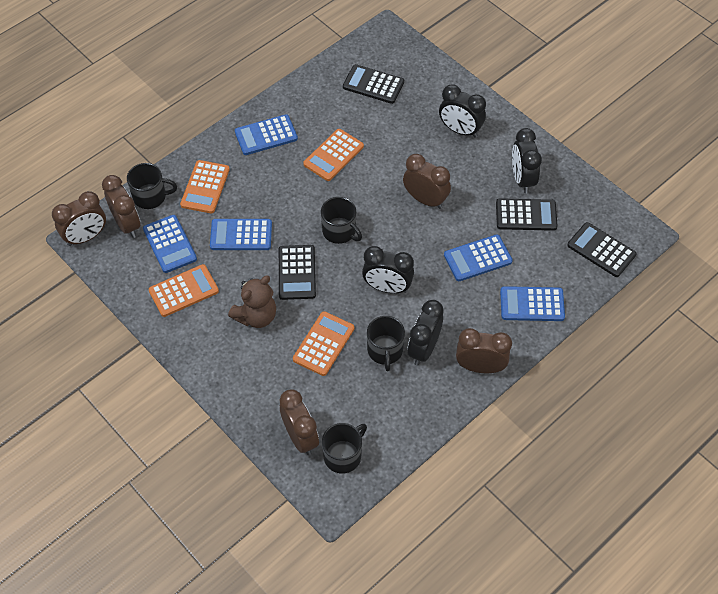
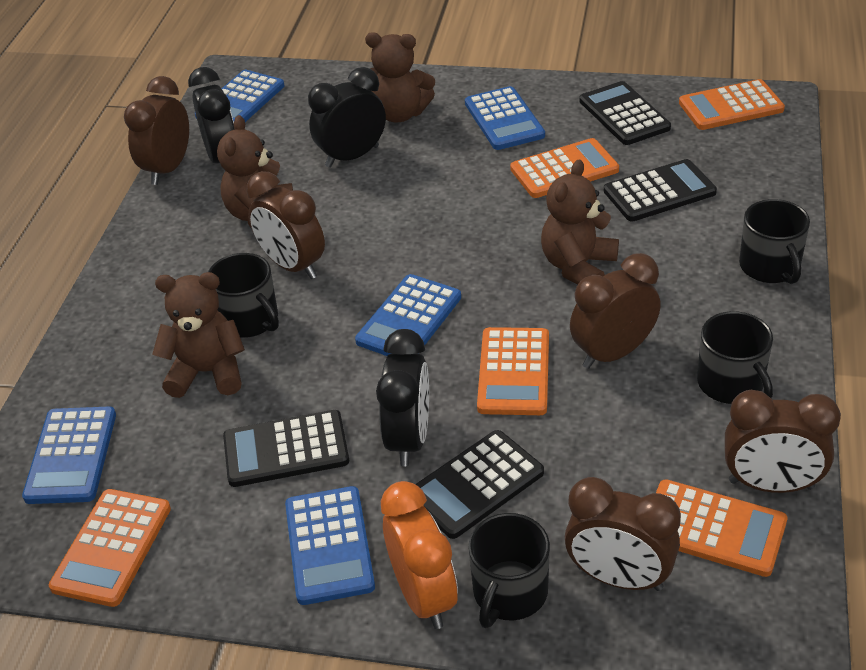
black clock: 4 -> 3
brown teddy bear: 1 -> 4
orange calculator: 4 -> 5
orange clock: 0 -> 1

